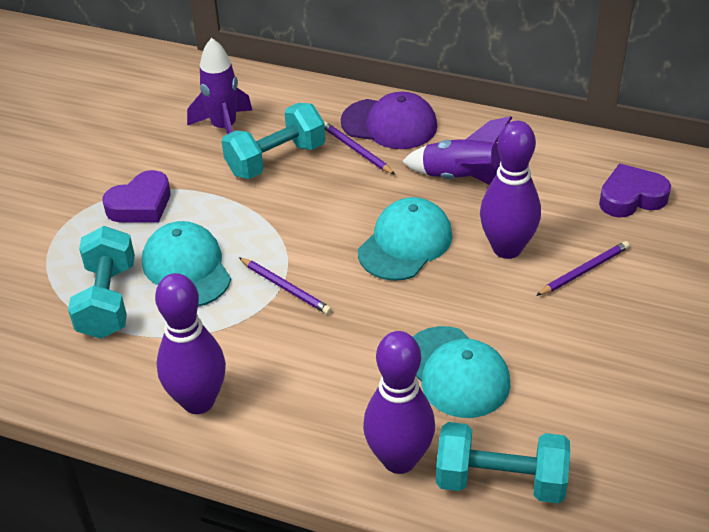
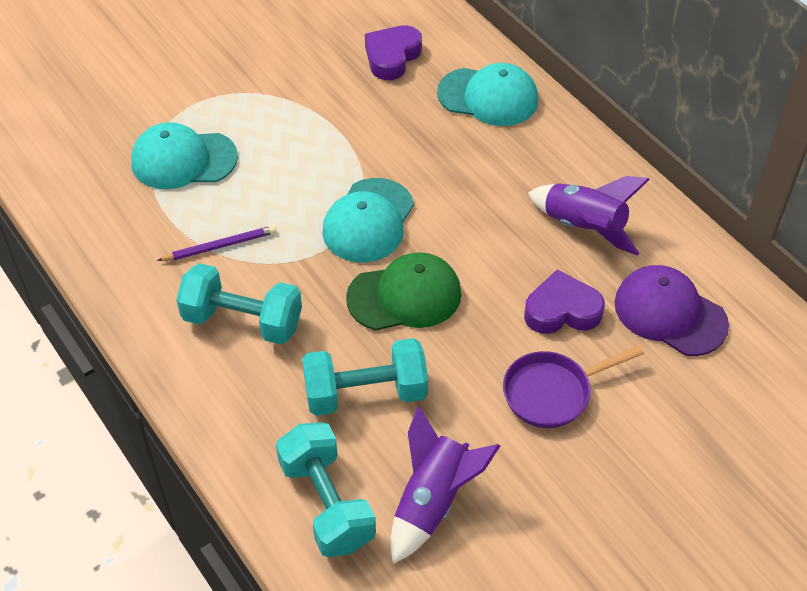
green cap: 0 -> 1
purple bowling pin: 3 -> 0
purple pan: 0 -> 1
purple pencil: 3 -> 1

